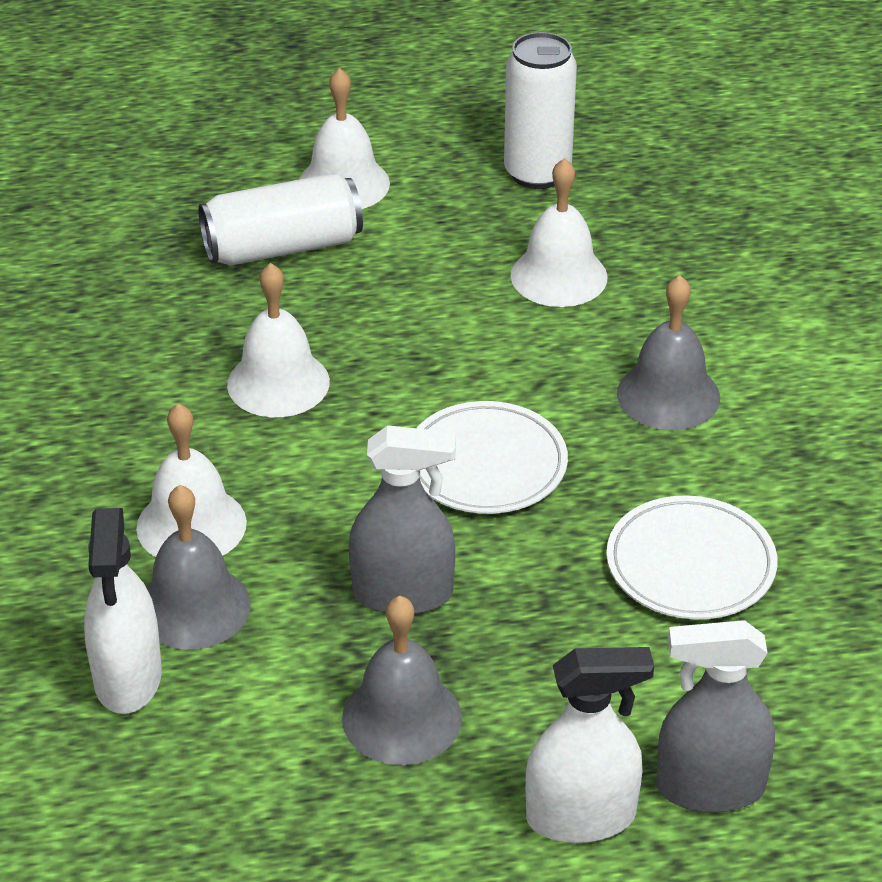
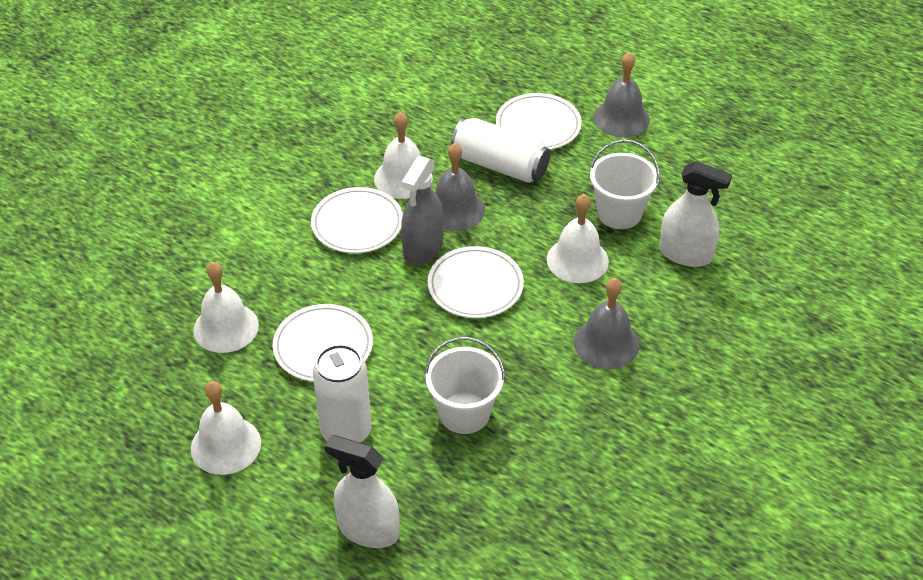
grey spray bottle: 2 -> 1
white bucket: 0 -> 2
white plate: 2 -> 4

